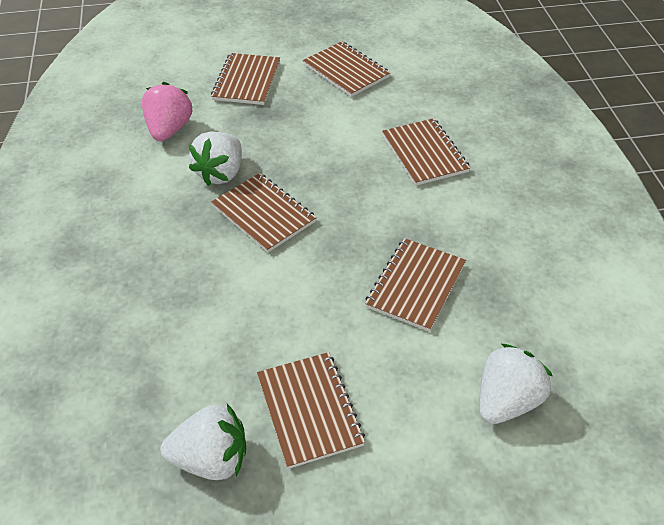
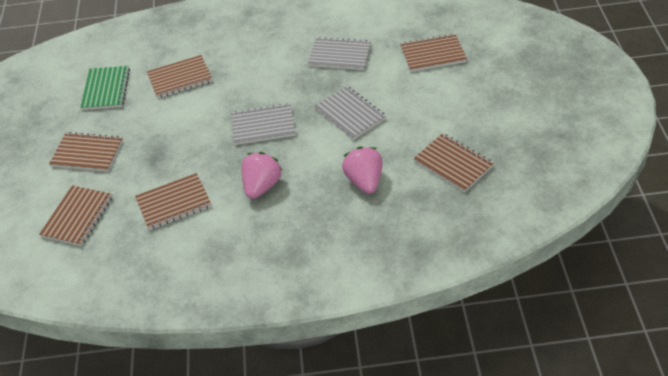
green notebook: 0 -> 1
grey notebook: 0 -> 3
pink strawberry: 1 -> 2
white strawberry: 3 -> 0

